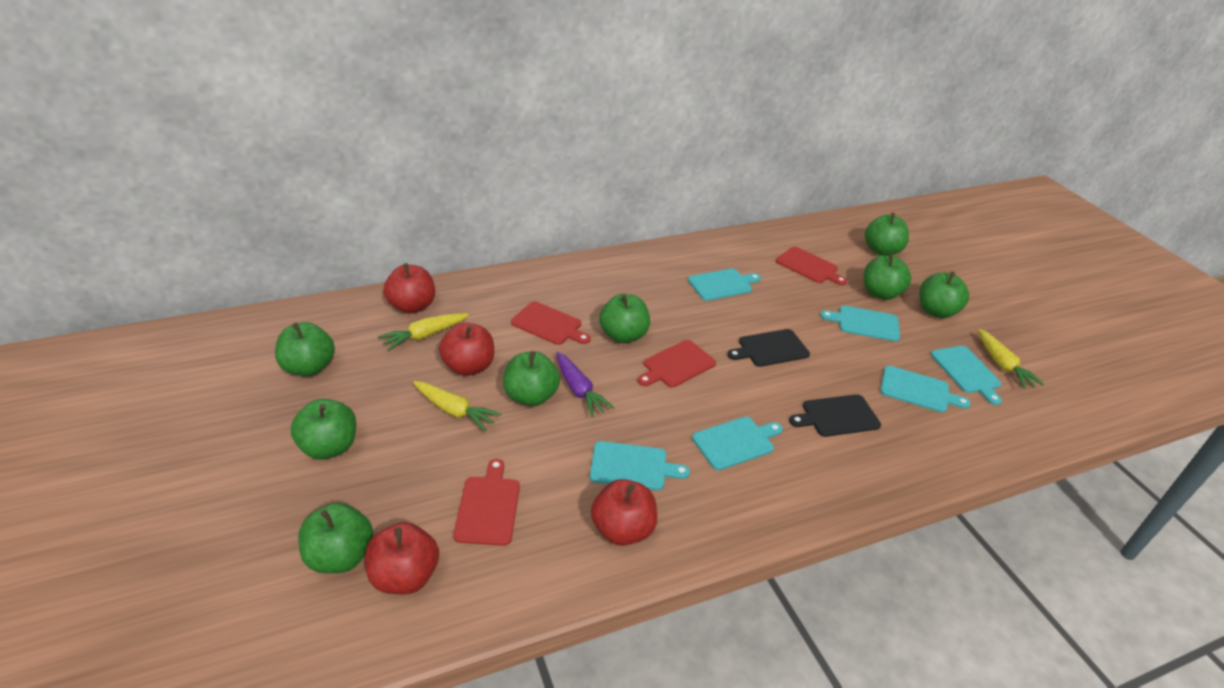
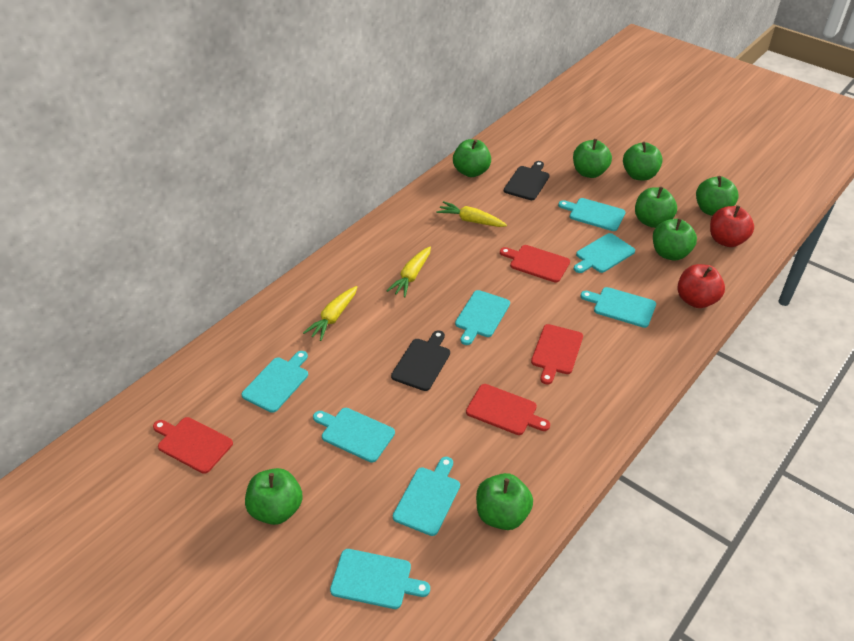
purple carrot: 1 -> 0
red apple: 4 -> 2
turquoise cutting board: 6 -> 8

